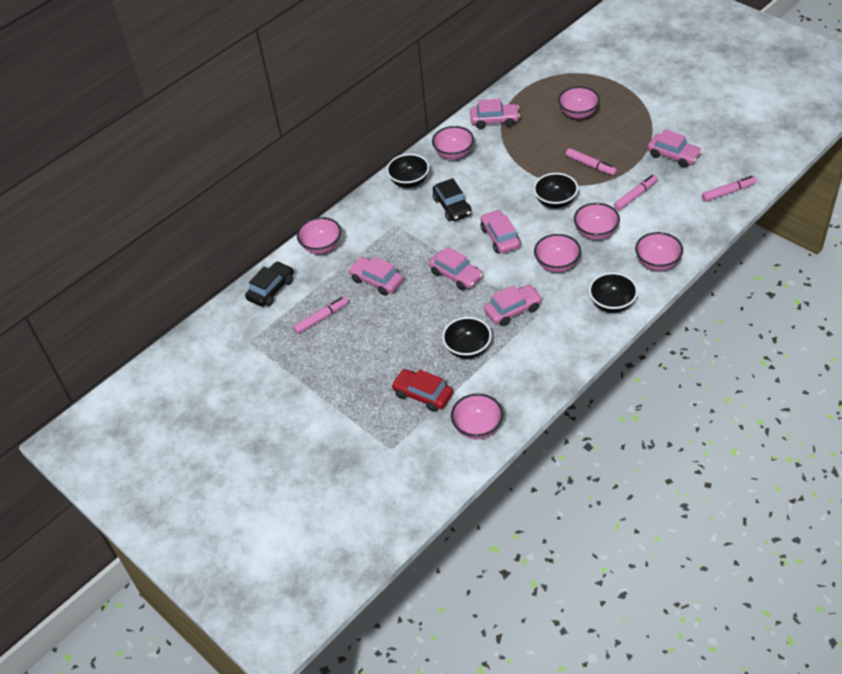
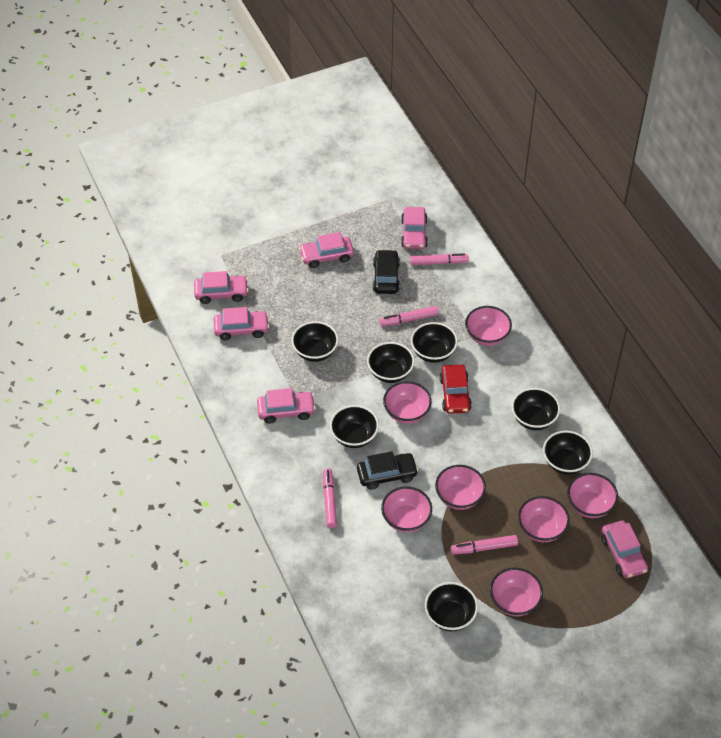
black bowl: 4 -> 7

